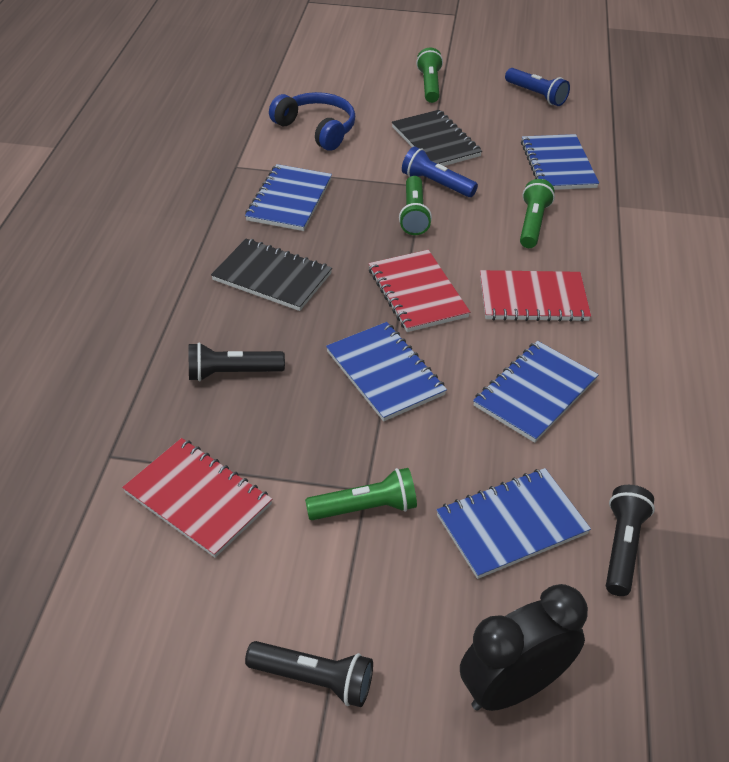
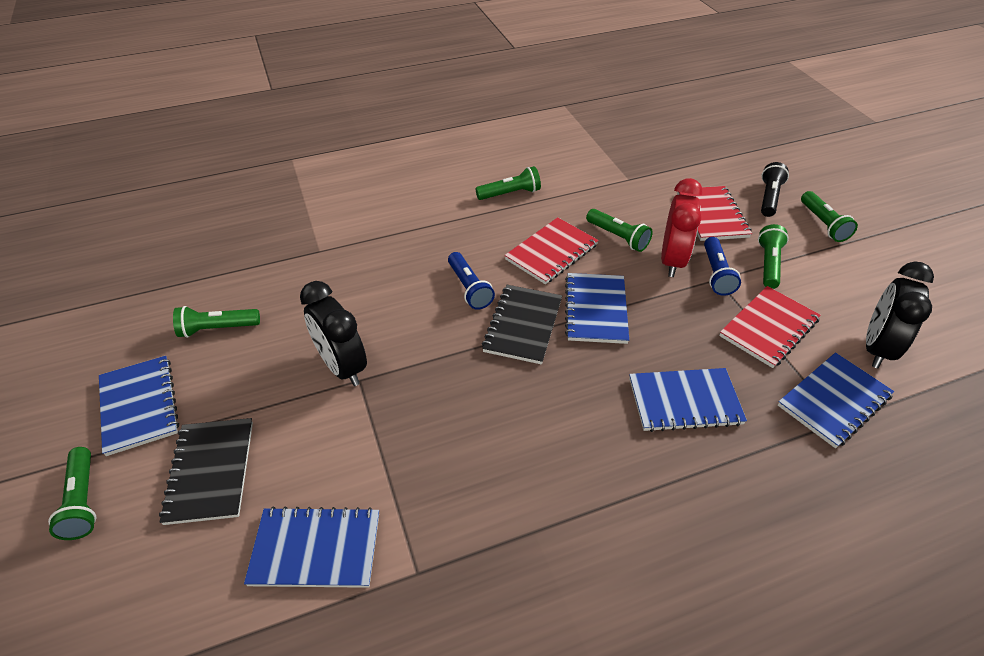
black clock: 1 -> 2
black flashlight: 3 -> 1
blue headphones: 1 -> 0
green flashlight: 4 -> 6
red clock: 0 -> 1

